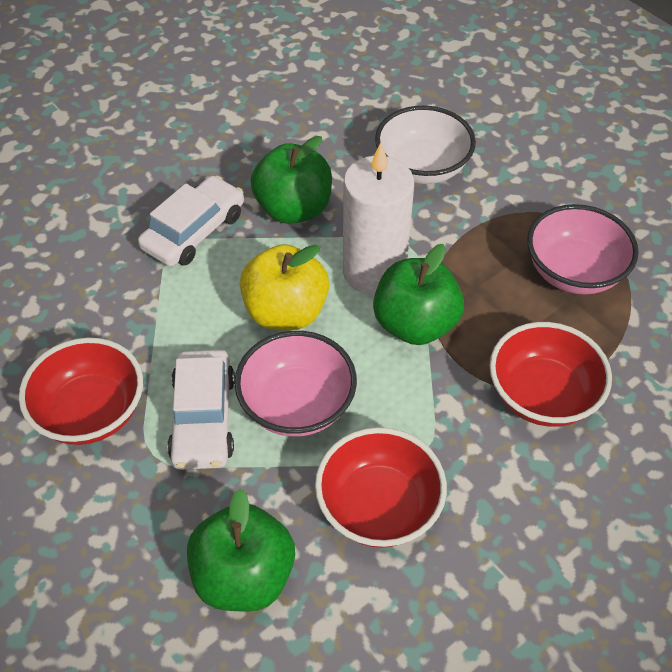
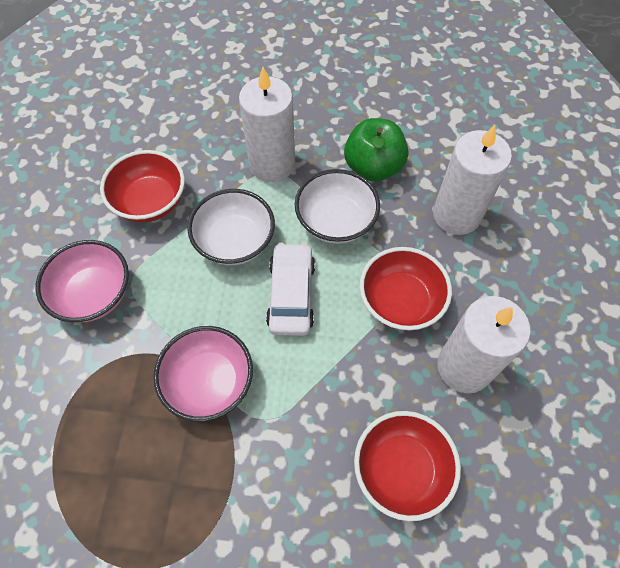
green apple: 3 -> 1
white bowl: 1 -> 2
white candle: 1 -> 3
white car: 2 -> 1
yellow apple: 1 -> 0

